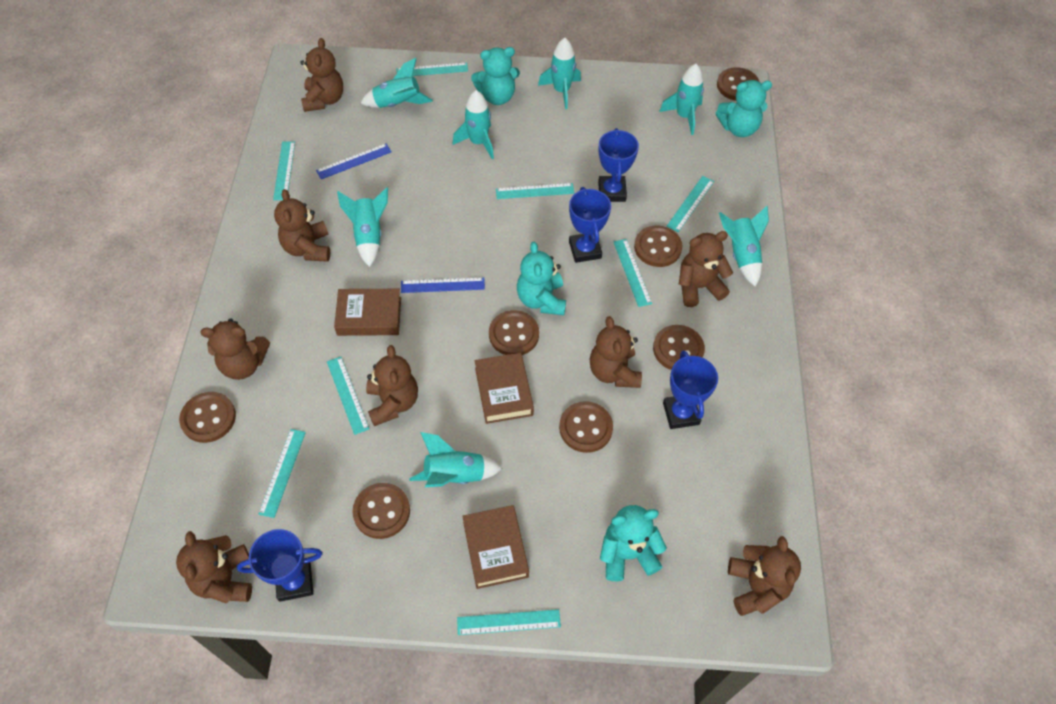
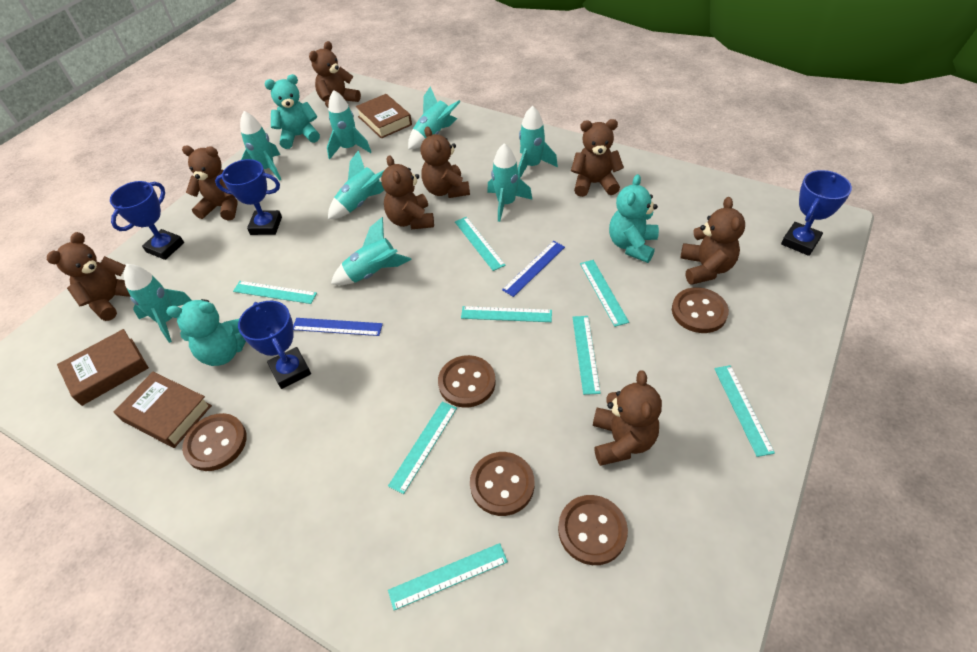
brown button: 7 -> 5
turquoise rocket: 7 -> 8
turquoise teddy bear: 4 -> 3

